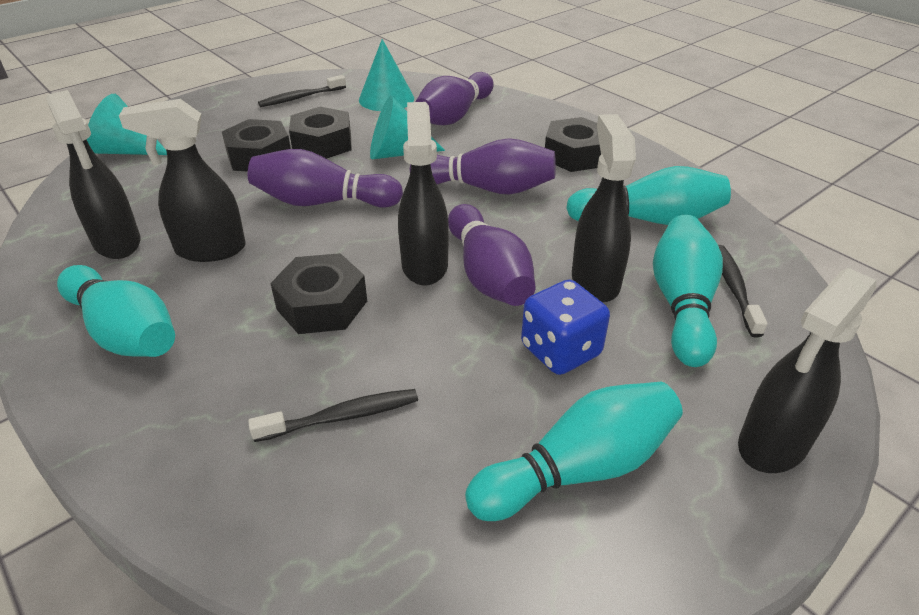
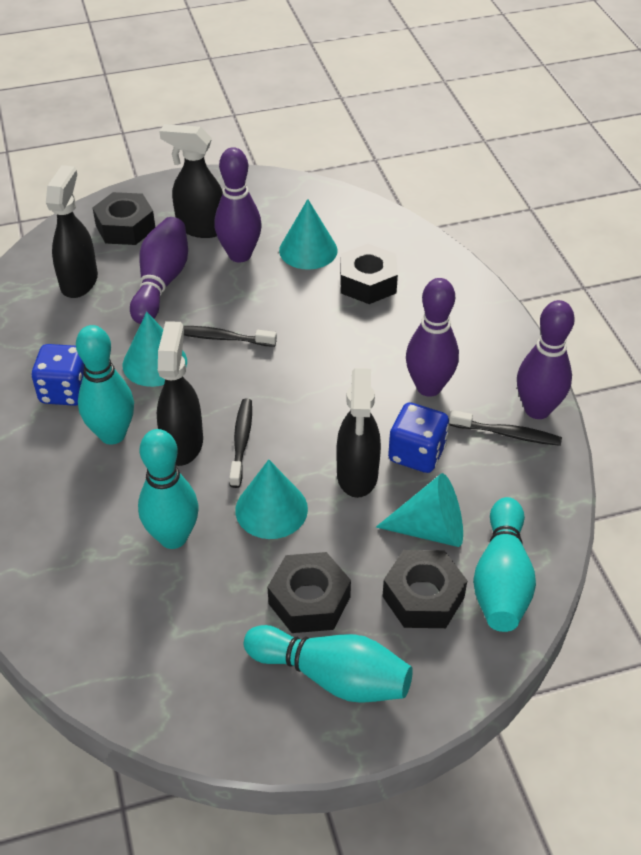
black spray bottle: 5 -> 4
blue dice: 1 -> 2
turquoise cone: 3 -> 4

